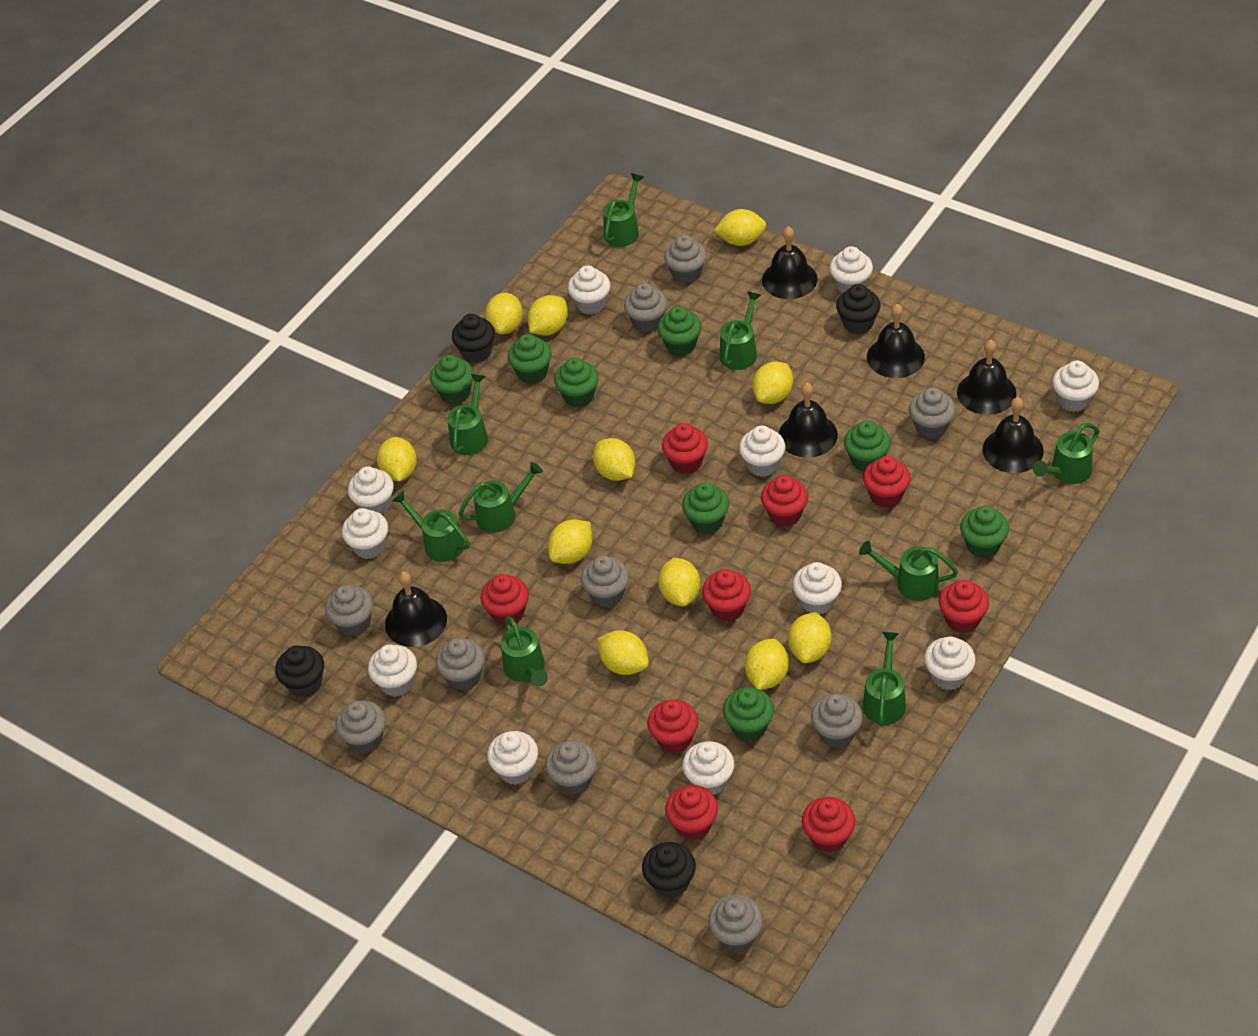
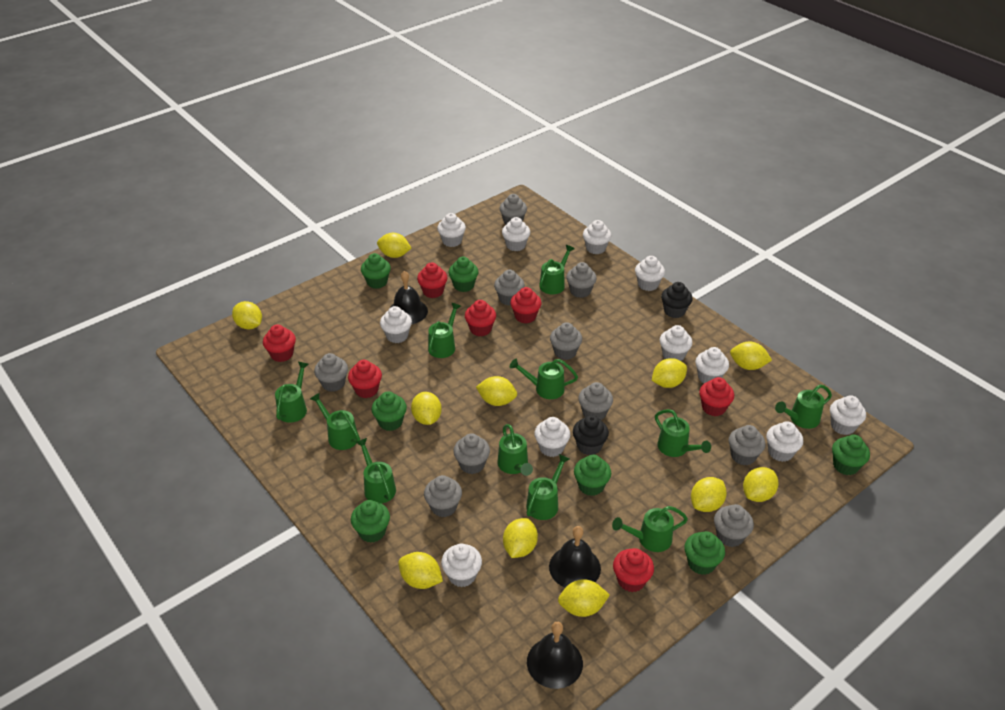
black bell: 6 -> 3
black cupcake: 4 -> 2
green cupcake: 8 -> 7
green watering can: 9 -> 11
red cupcake: 9 -> 7

